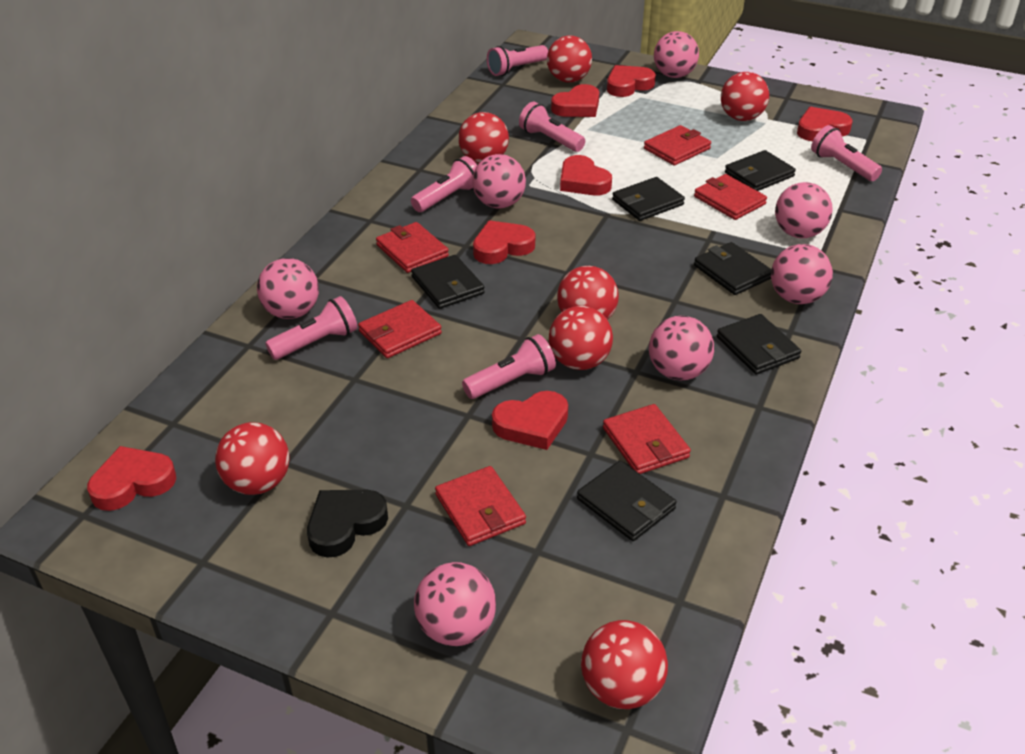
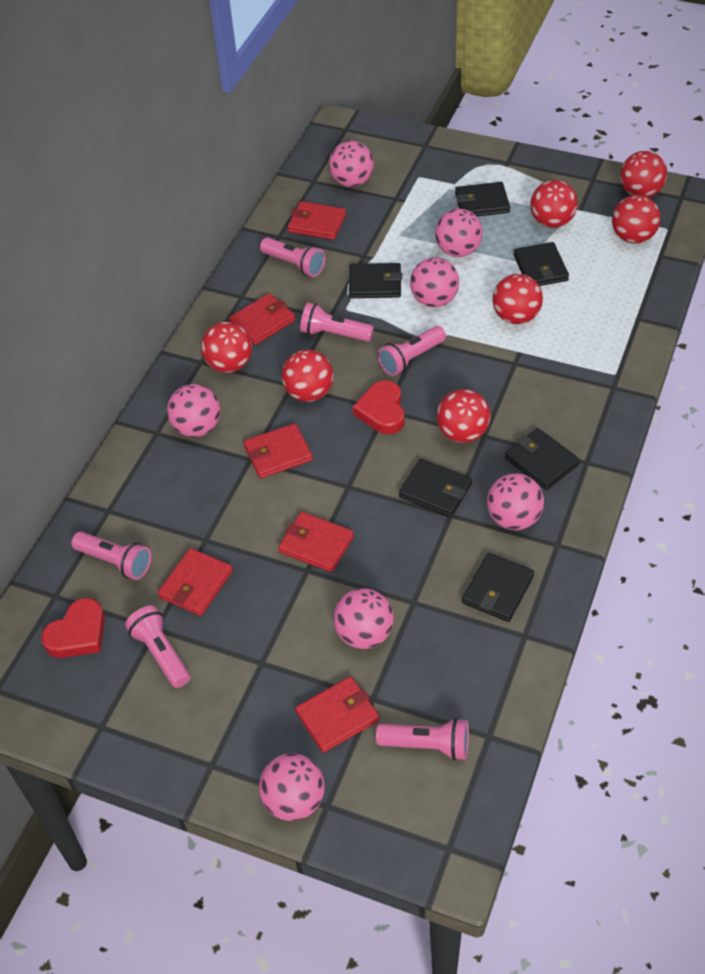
black heart: 1 -> 0
red heart: 7 -> 2

